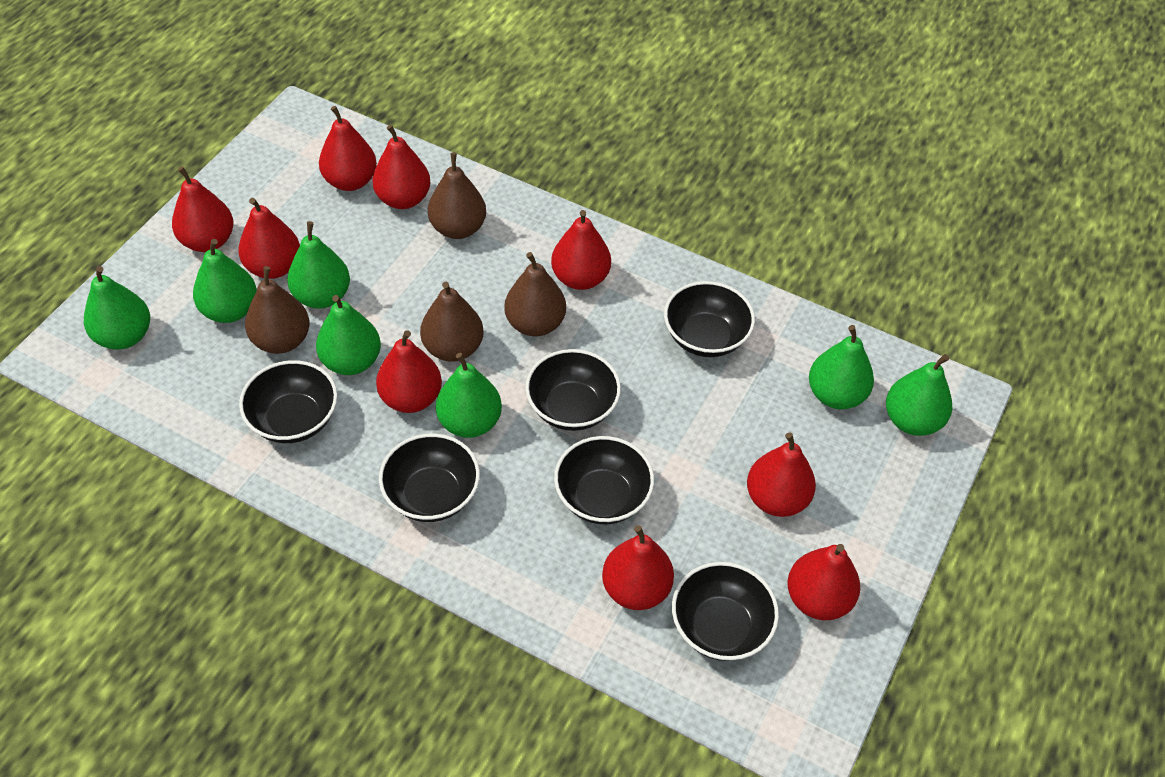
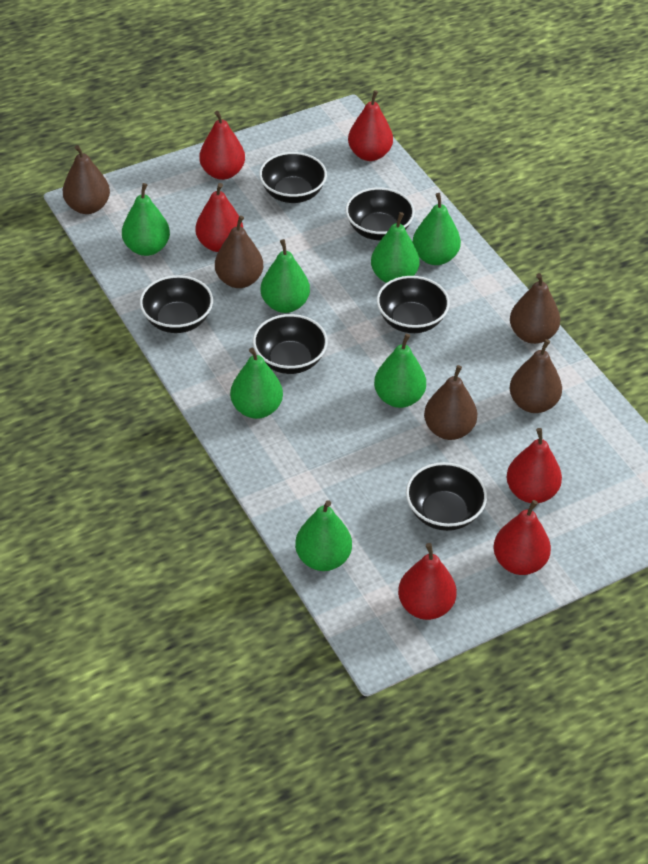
brown pear: 4 -> 5
red pear: 9 -> 6

